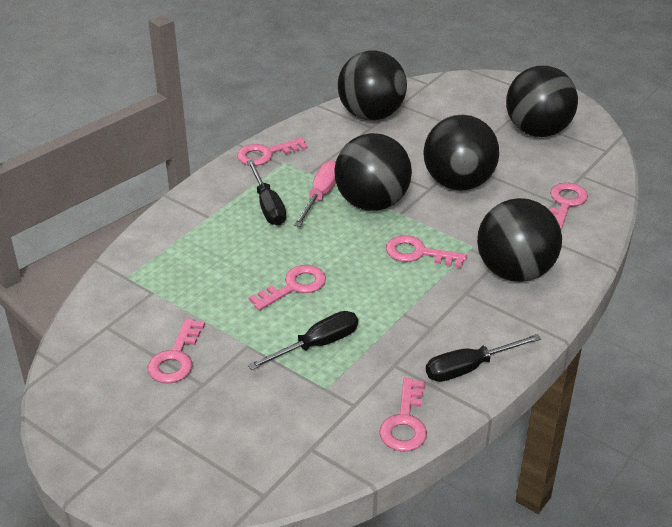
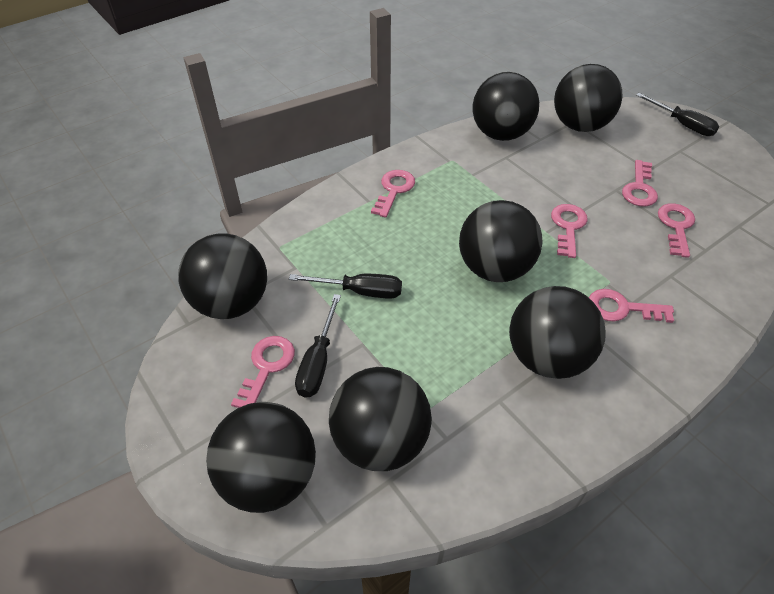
black ball: 5 -> 7
pink screwdriver: 1 -> 0

